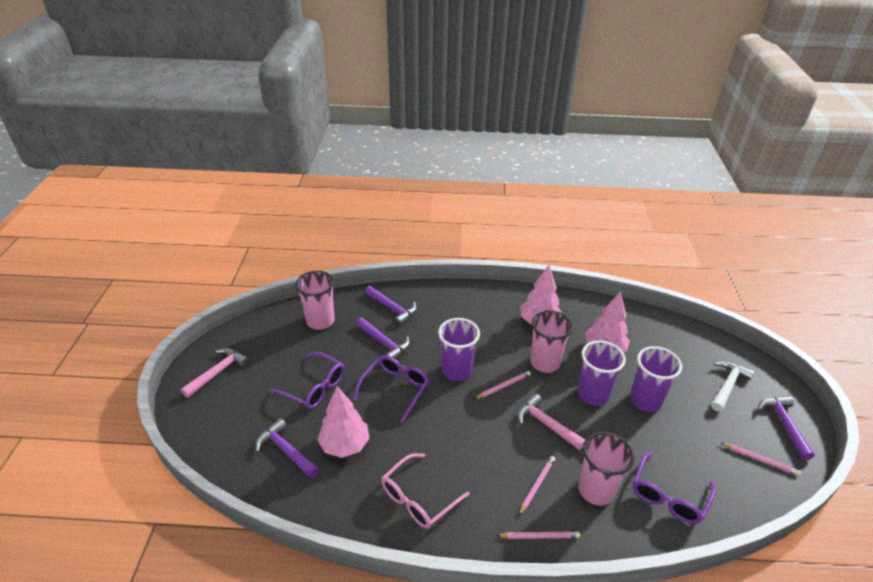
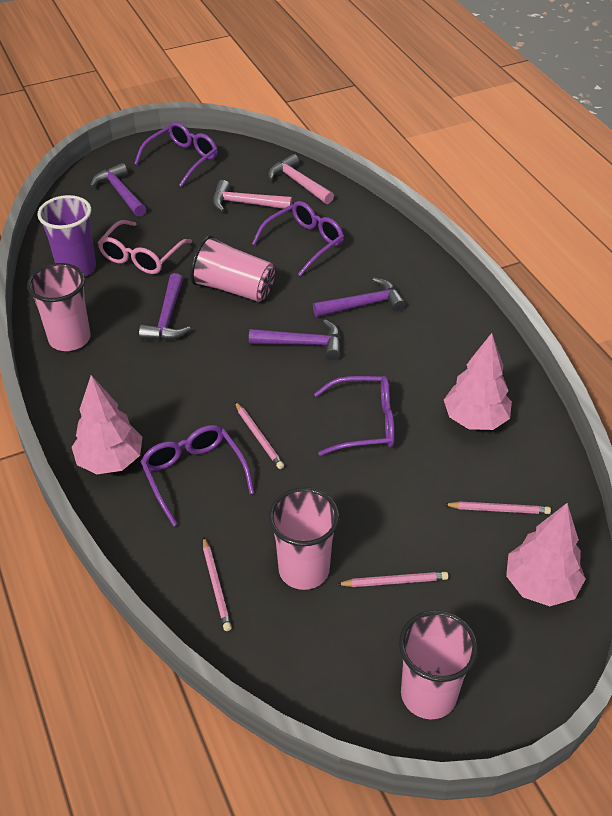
pink cup: 3 -> 4
purple cup: 3 -> 1
purple glasses: 3 -> 4
white hammer: 1 -> 0

